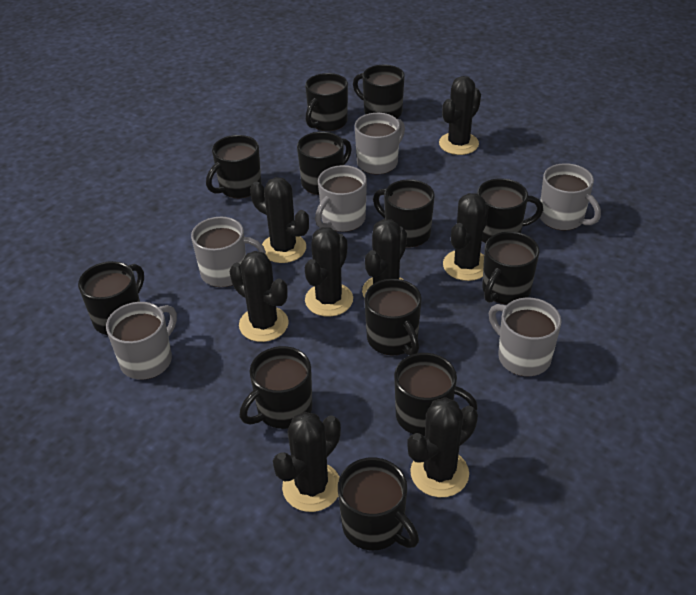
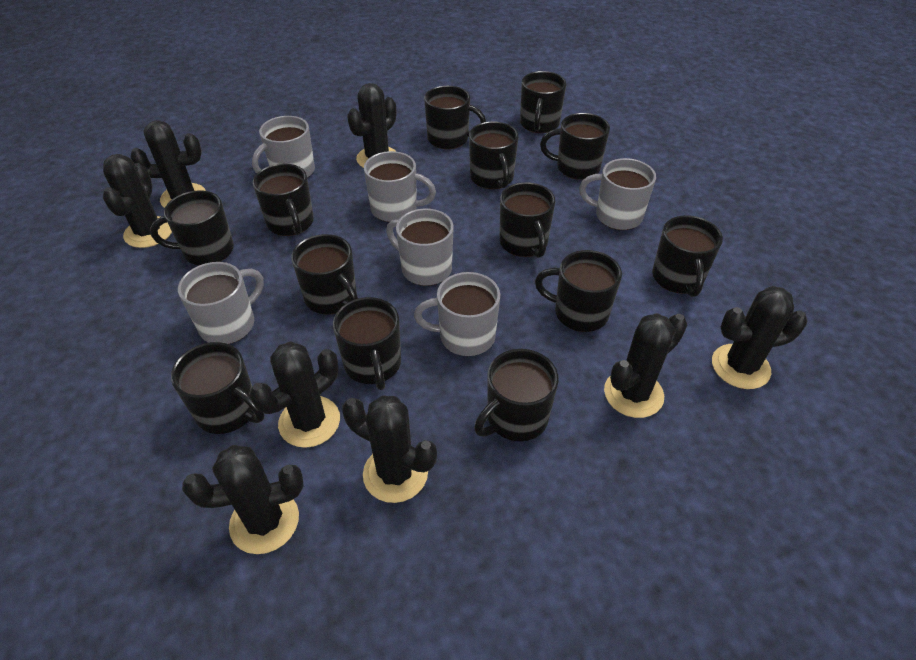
black mug: 12 -> 13

